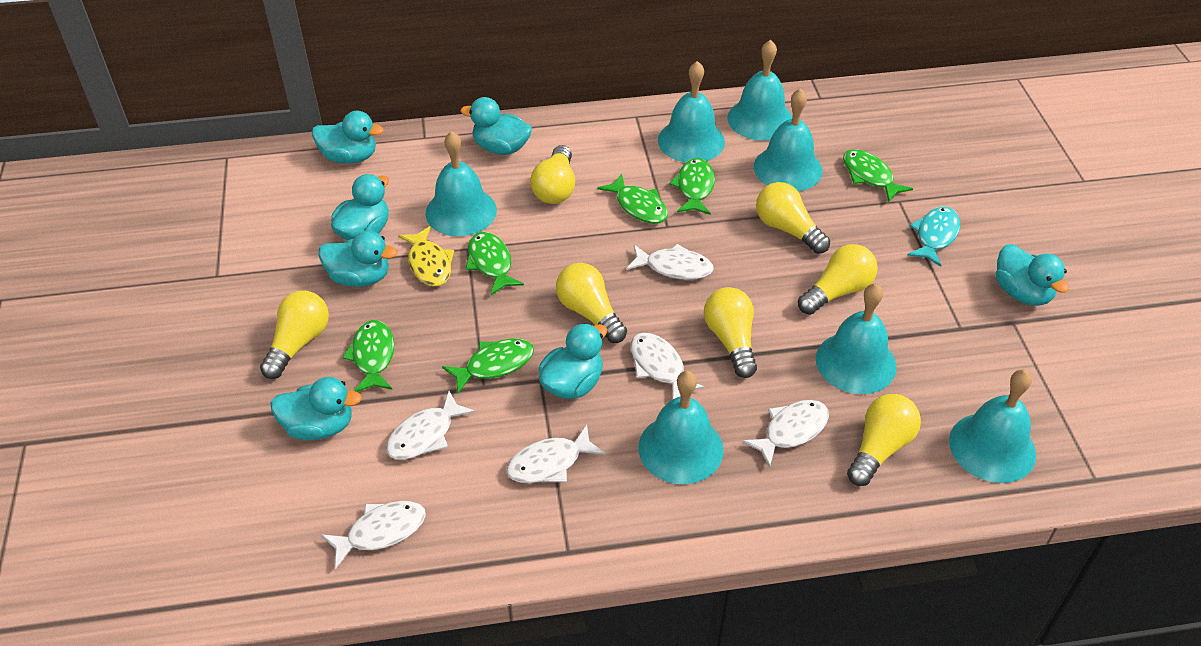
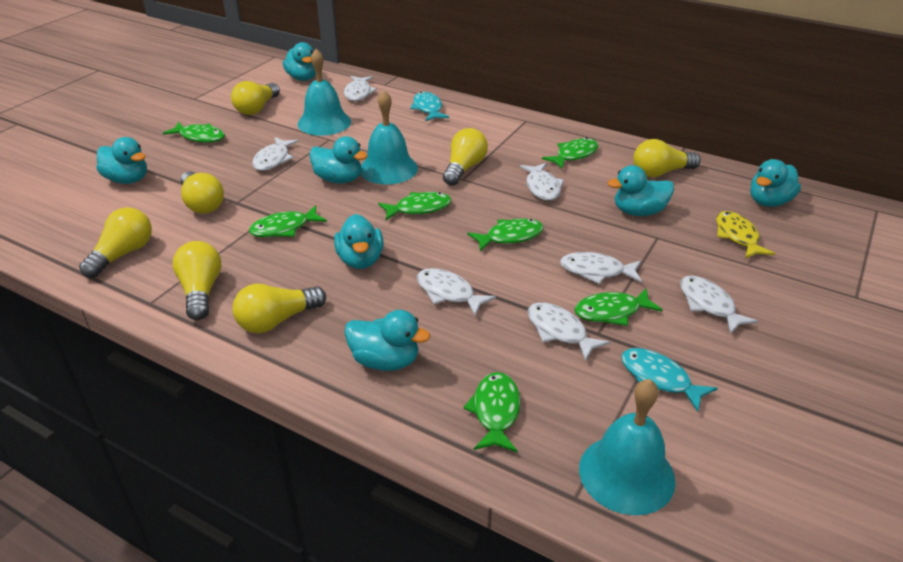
green fish: 6 -> 7
turquoise bell: 7 -> 3
turquoise fish: 1 -> 2
white fish: 6 -> 7

